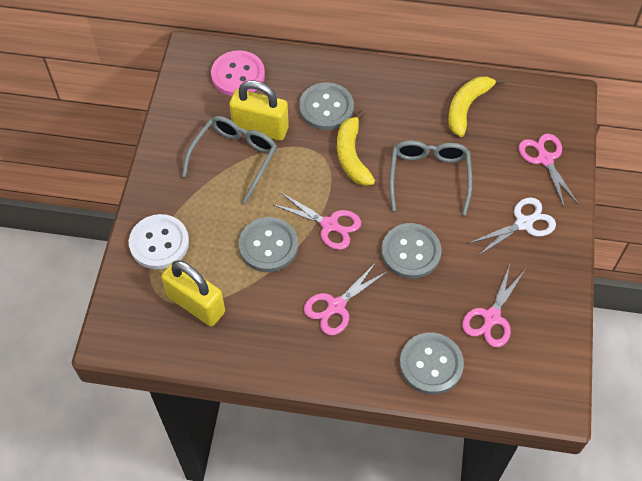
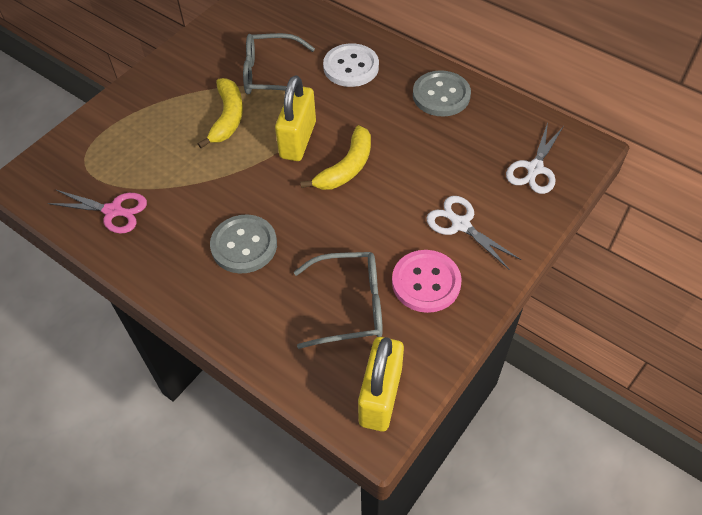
grey button: 4 -> 2
pink scissors: 4 -> 1
white scissors: 1 -> 2

